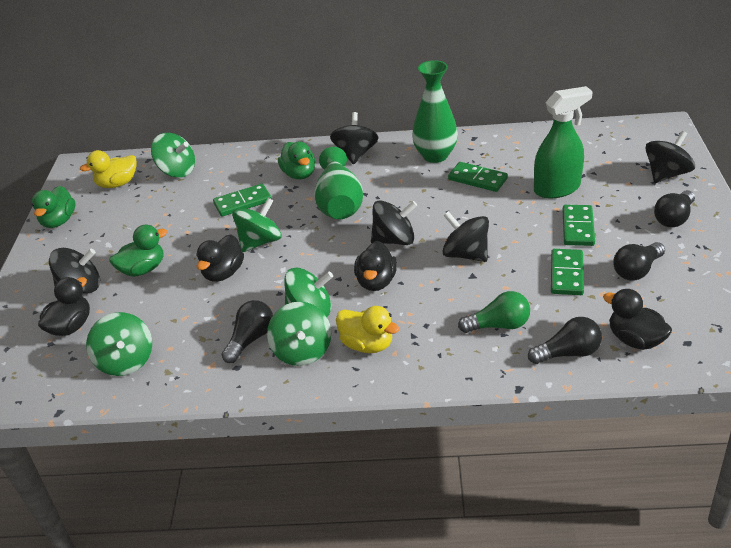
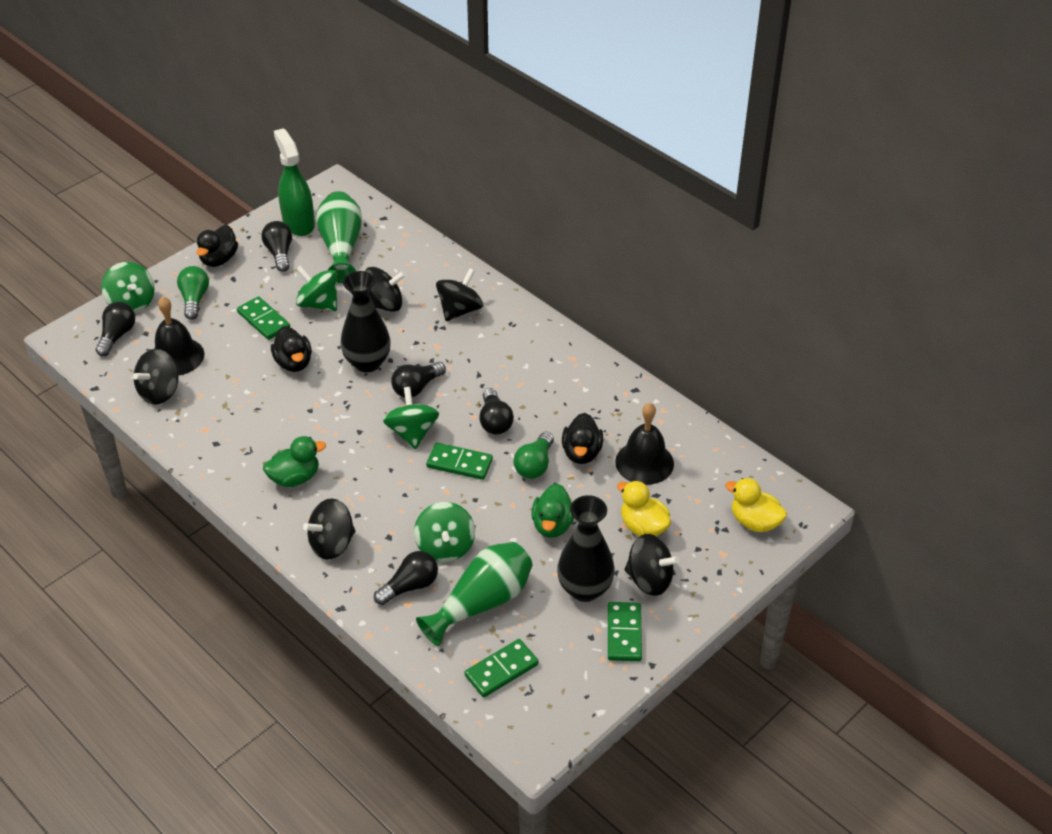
black bell: 0 -> 2
black duck: 4 -> 3
black light bulb: 4 -> 5
black vase: 0 -> 2
green duck: 3 -> 2
green light bulb: 1 -> 2
green spinning top: 5 -> 4

